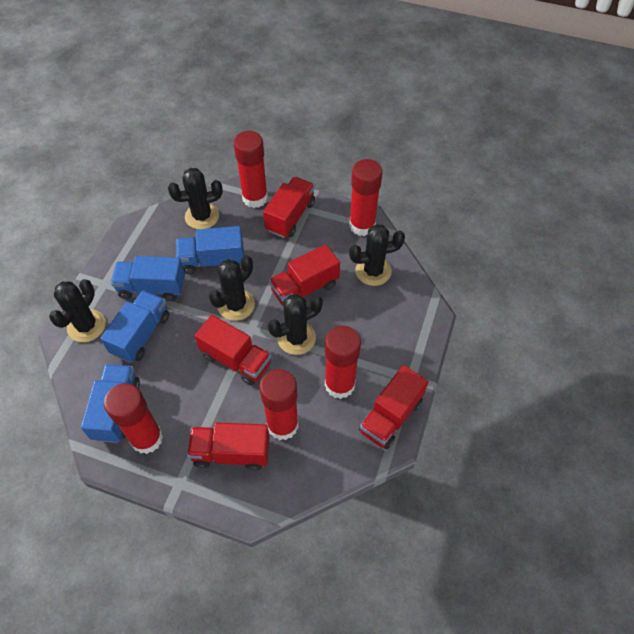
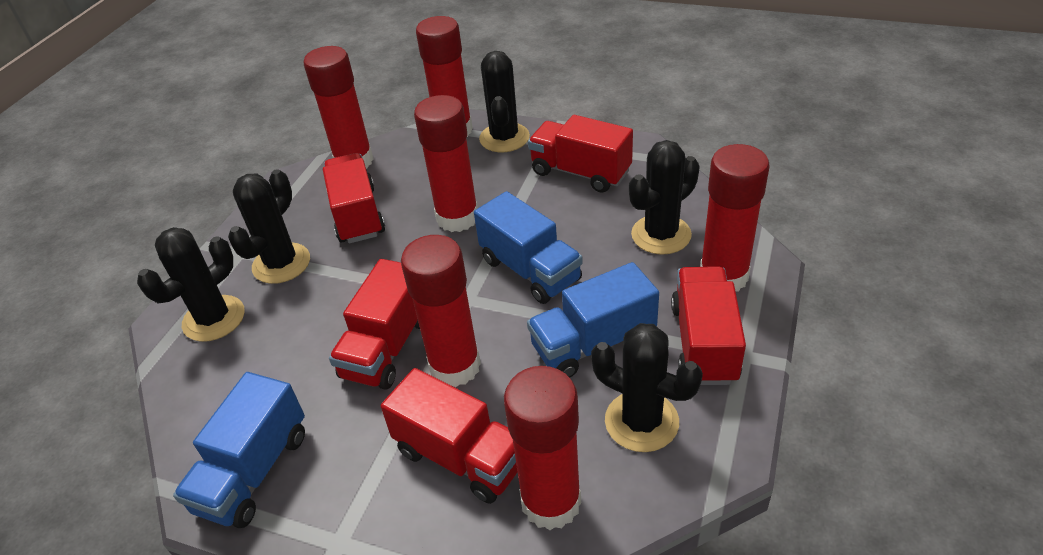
blue truck: 4 -> 3
red glue stick: 5 -> 6

